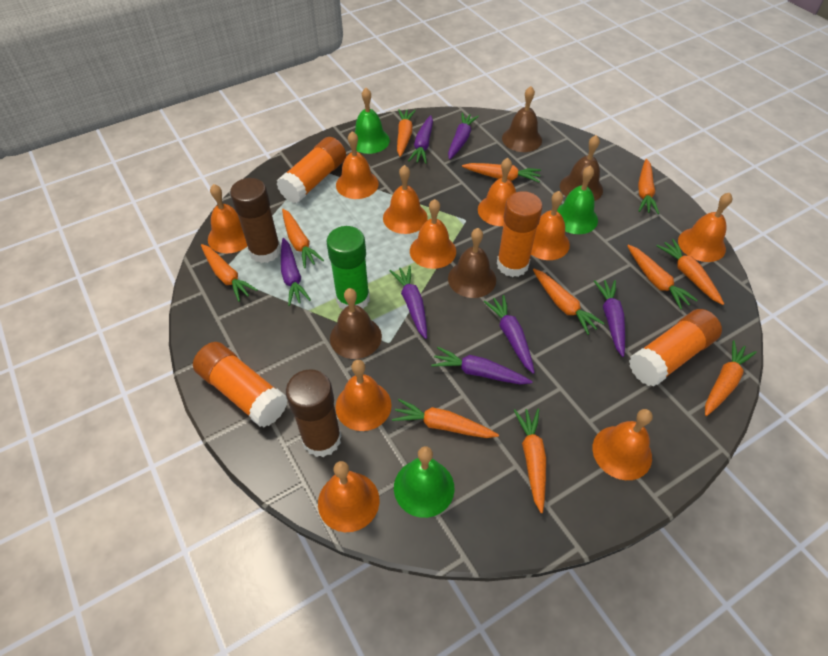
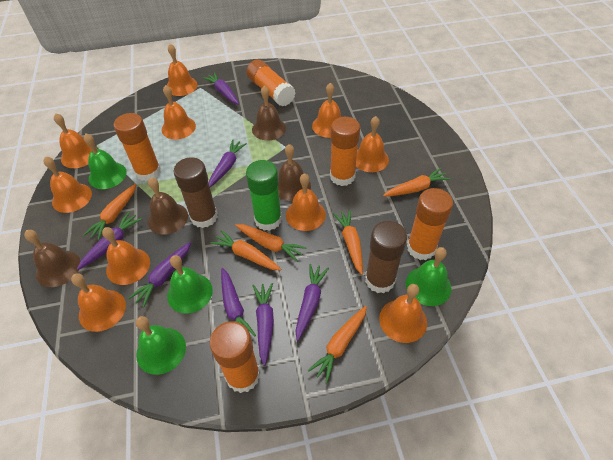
green bell: 3 -> 4
orange carrot: 11 -> 6
orange glue stick: 4 -> 5

